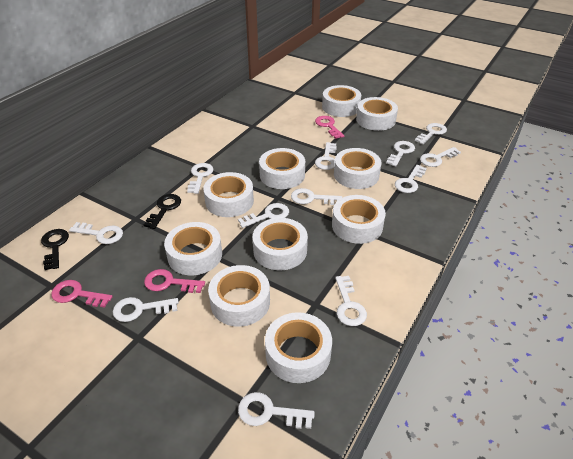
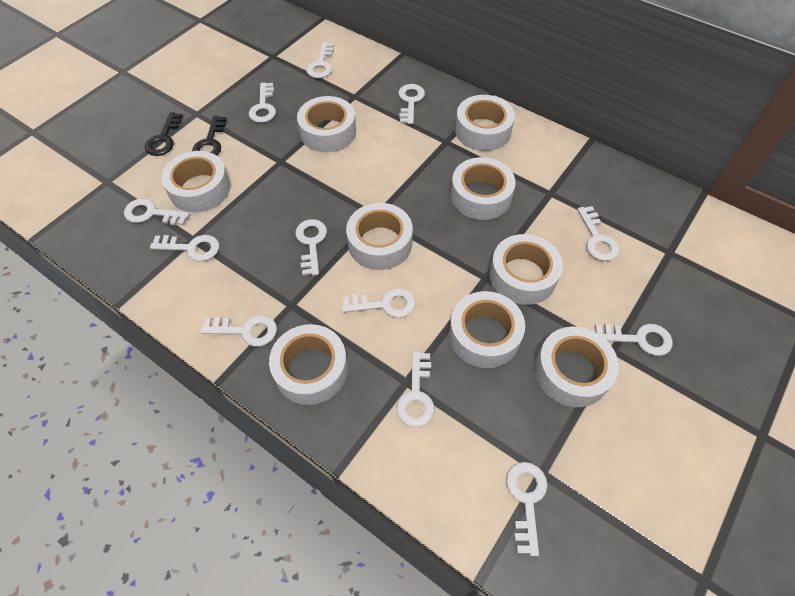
pink key: 3 -> 0
white tape: 10 -> 9

